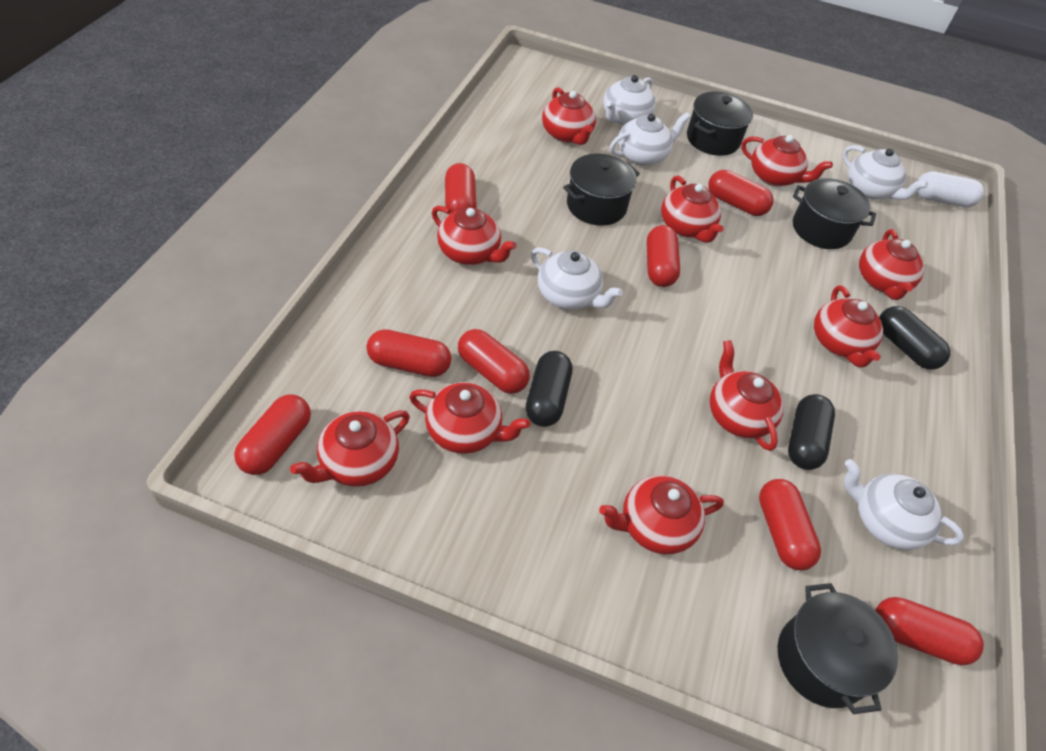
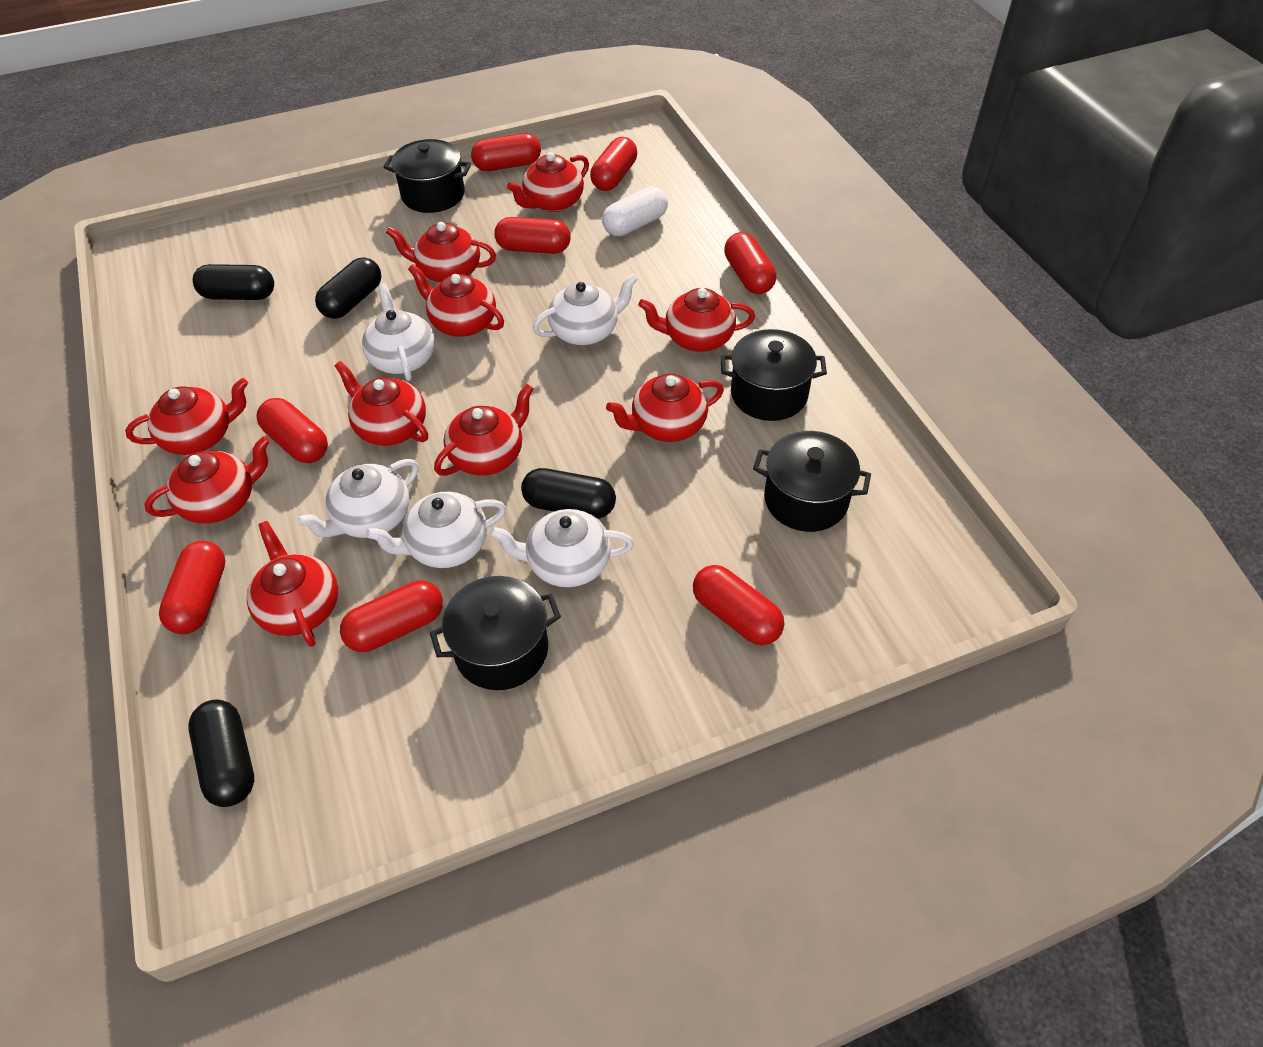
black capsule: 3 -> 4

